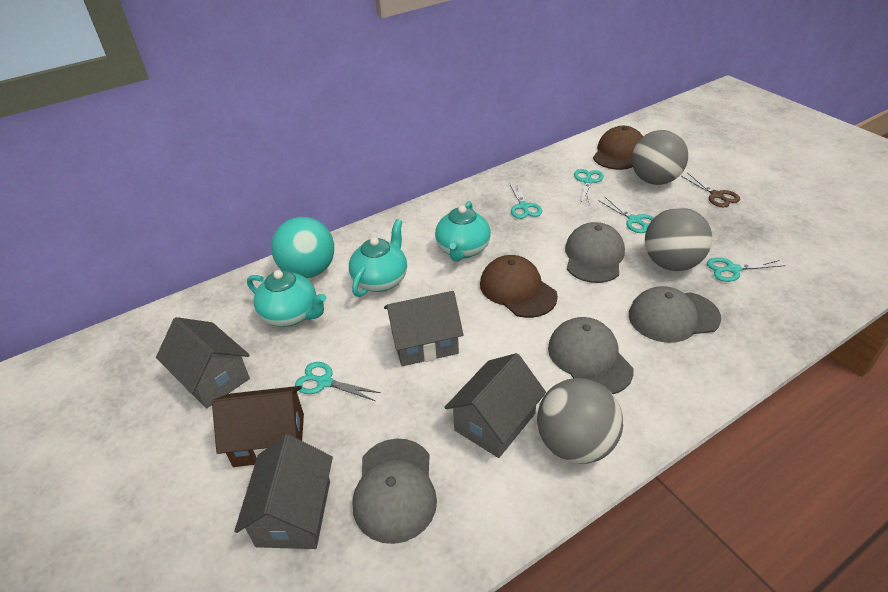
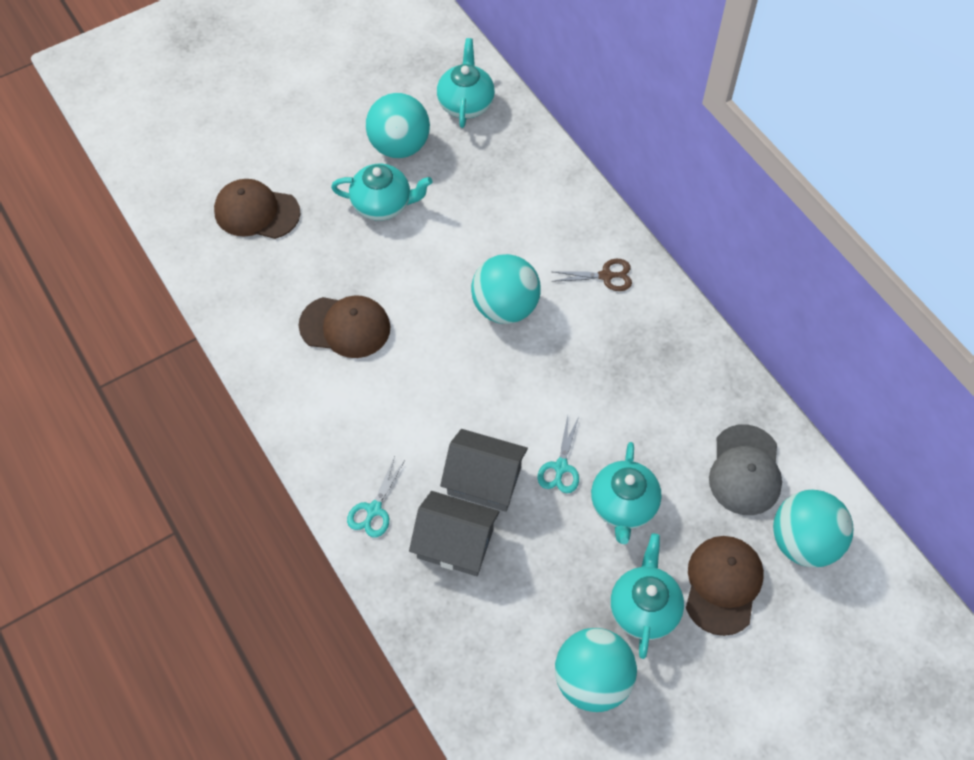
brown cap: 2 -> 3
brown house: 1 -> 0
grey ball: 3 -> 0
grey cap: 4 -> 1
grey house: 4 -> 2
turquoise ball: 1 -> 4
turquoise scissors: 5 -> 2
turquoise teapot: 3 -> 4

